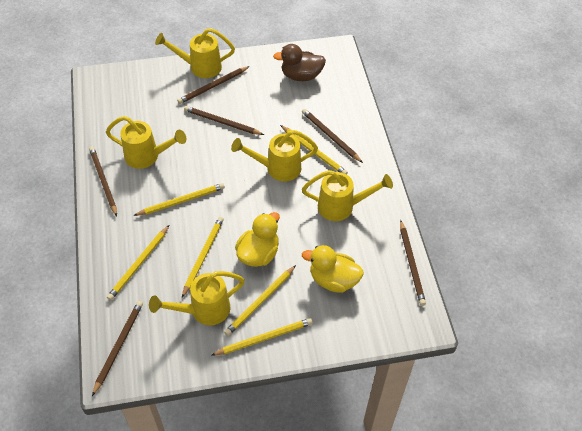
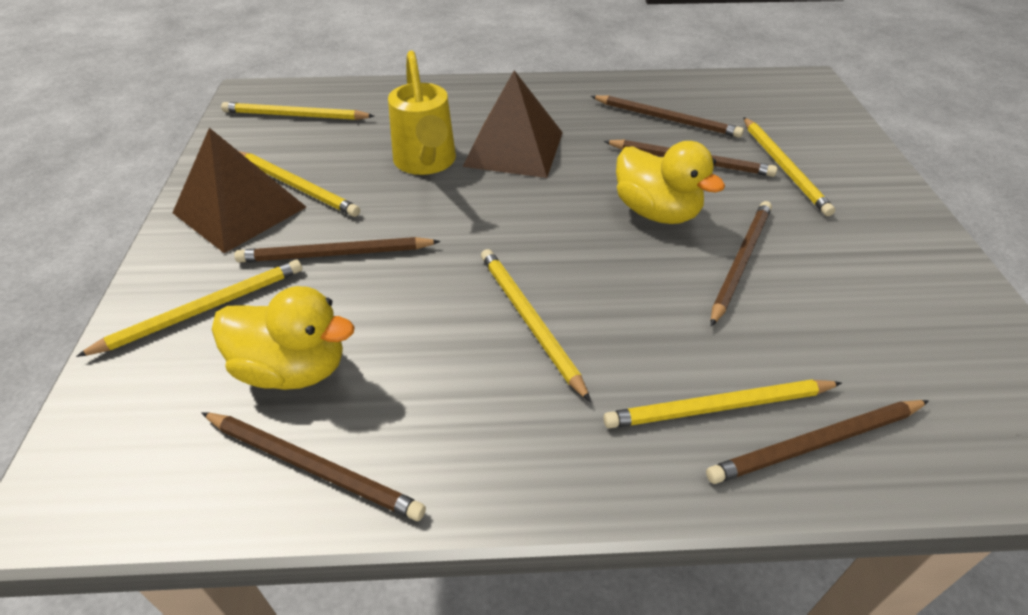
brown duck: 1 -> 0
brown pyramid: 0 -> 2
yellow watering can: 5 -> 1

